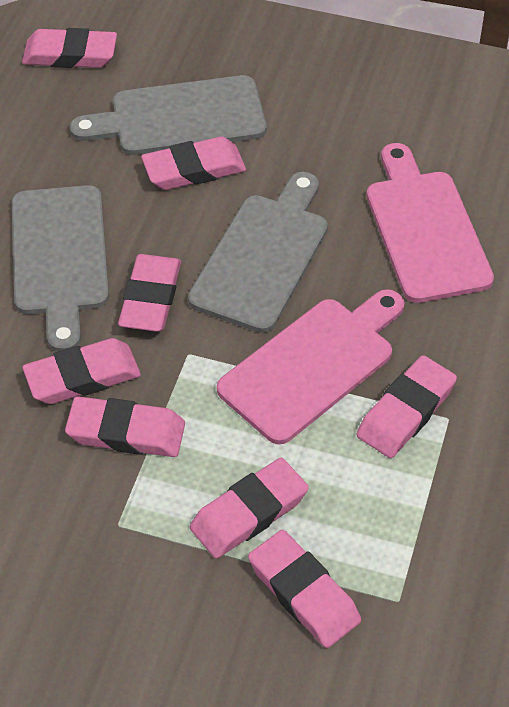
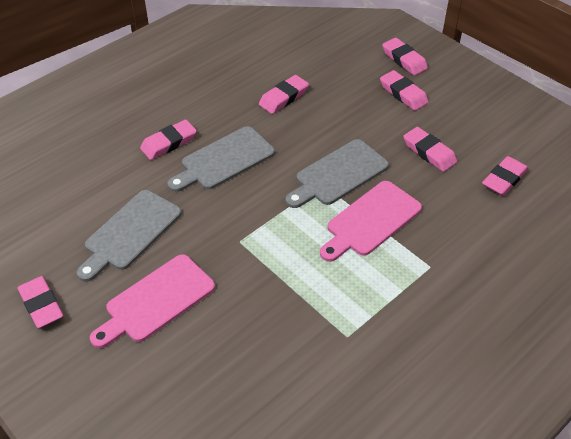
pink eraser: 8 -> 7

